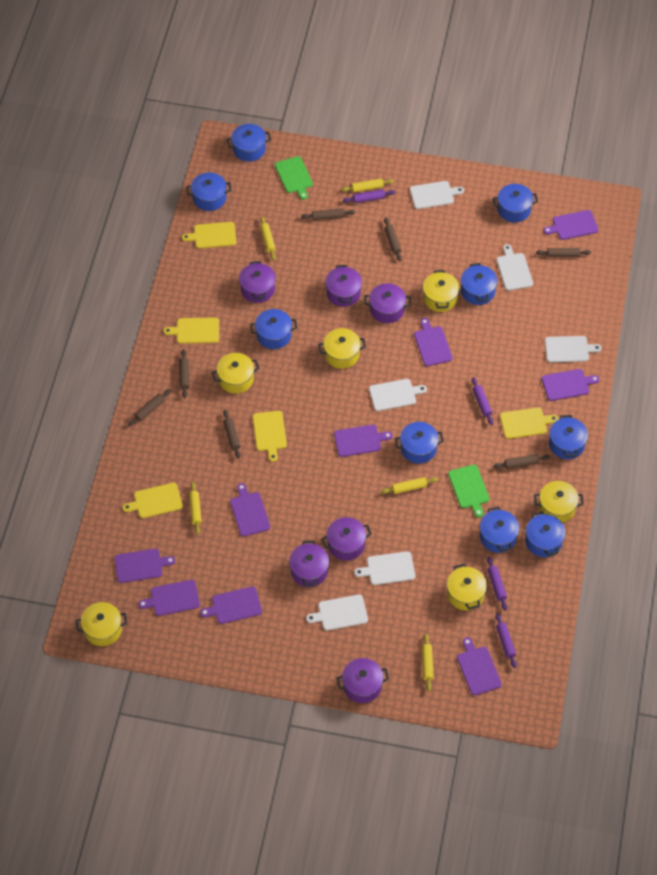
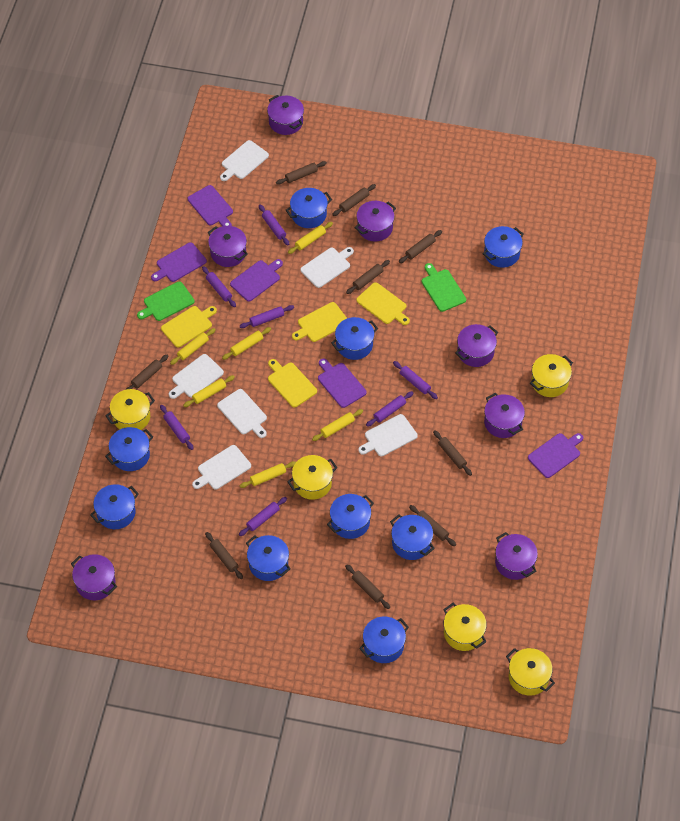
brown rolling pin: 7 -> 9
purple cutting board: 9 -> 5
purple pot: 6 -> 7
purple rolling pin: 4 -> 7
yellow cutting board: 5 -> 4
yellow pot: 6 -> 5
yellow rolling pin: 5 -> 6

